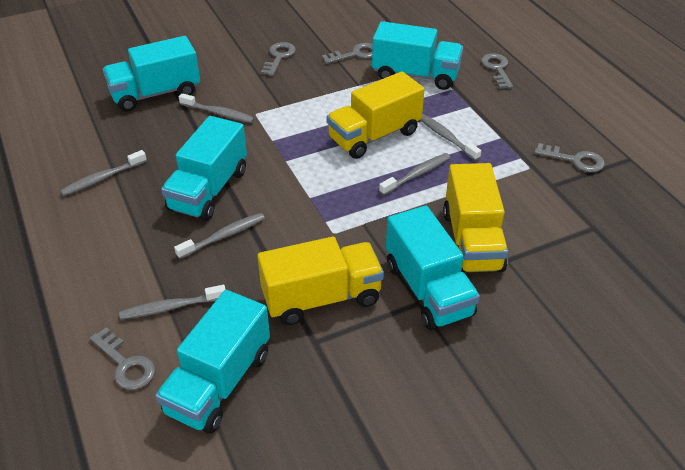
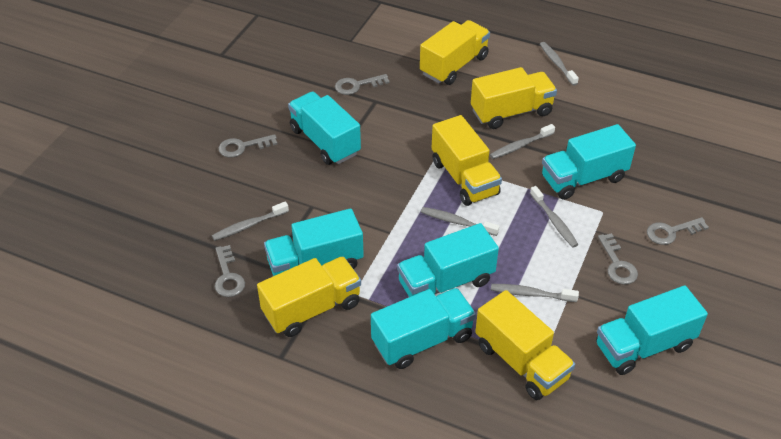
turquoise truck: 5 -> 6
yellow truck: 3 -> 5

